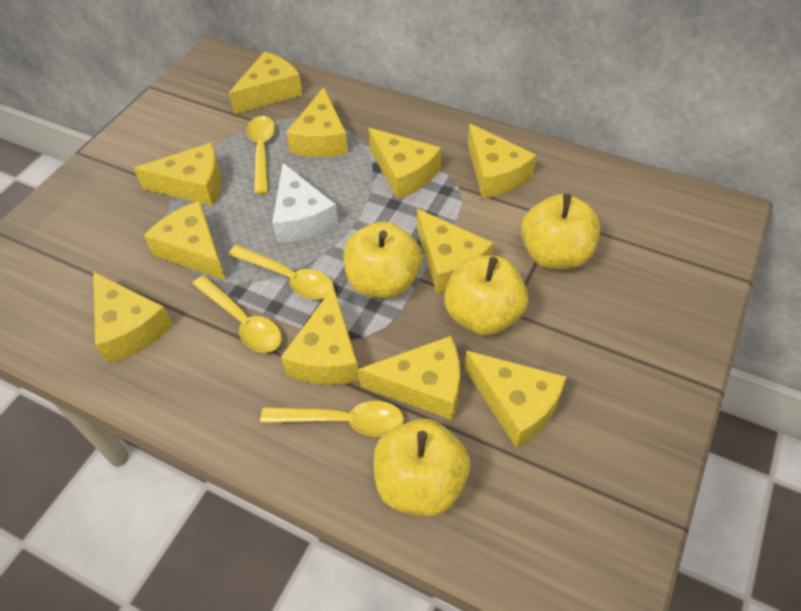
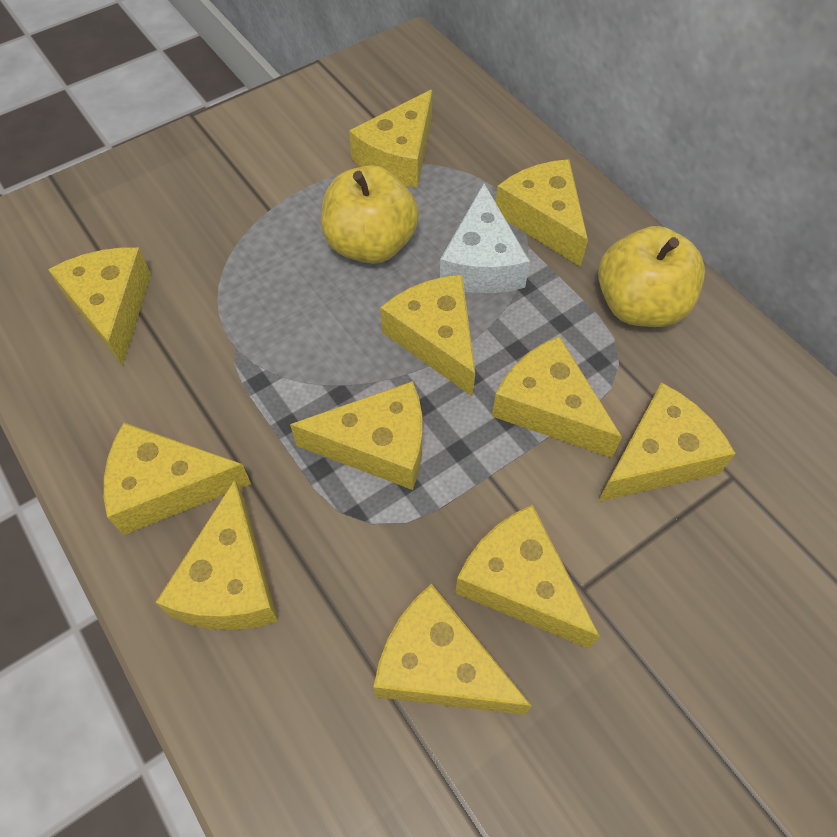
yellow apple: 4 -> 2
yellow spoon: 4 -> 0

